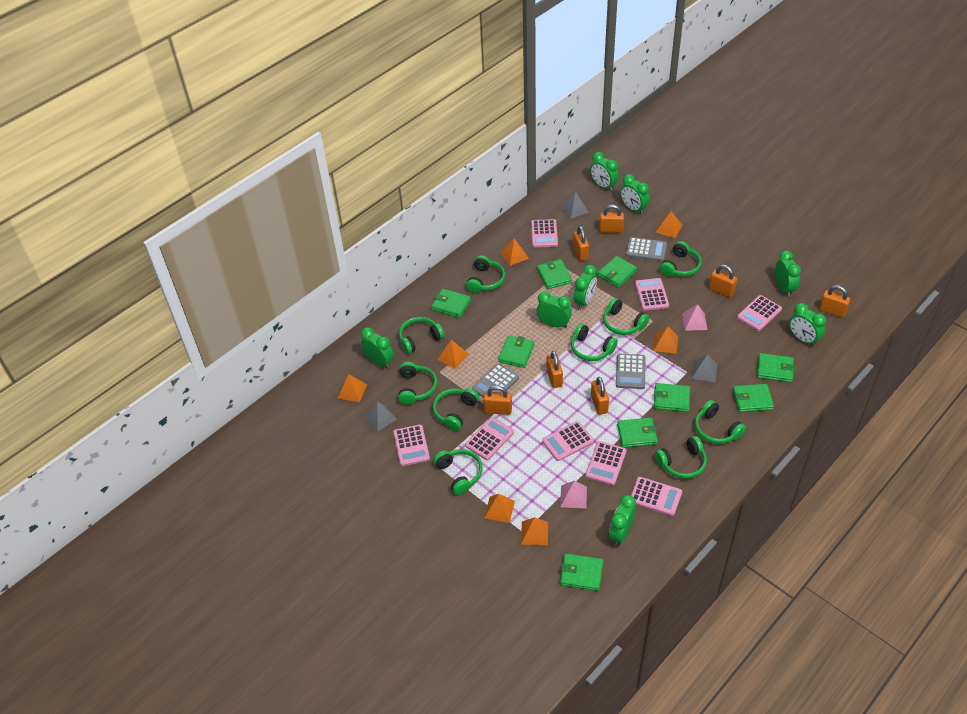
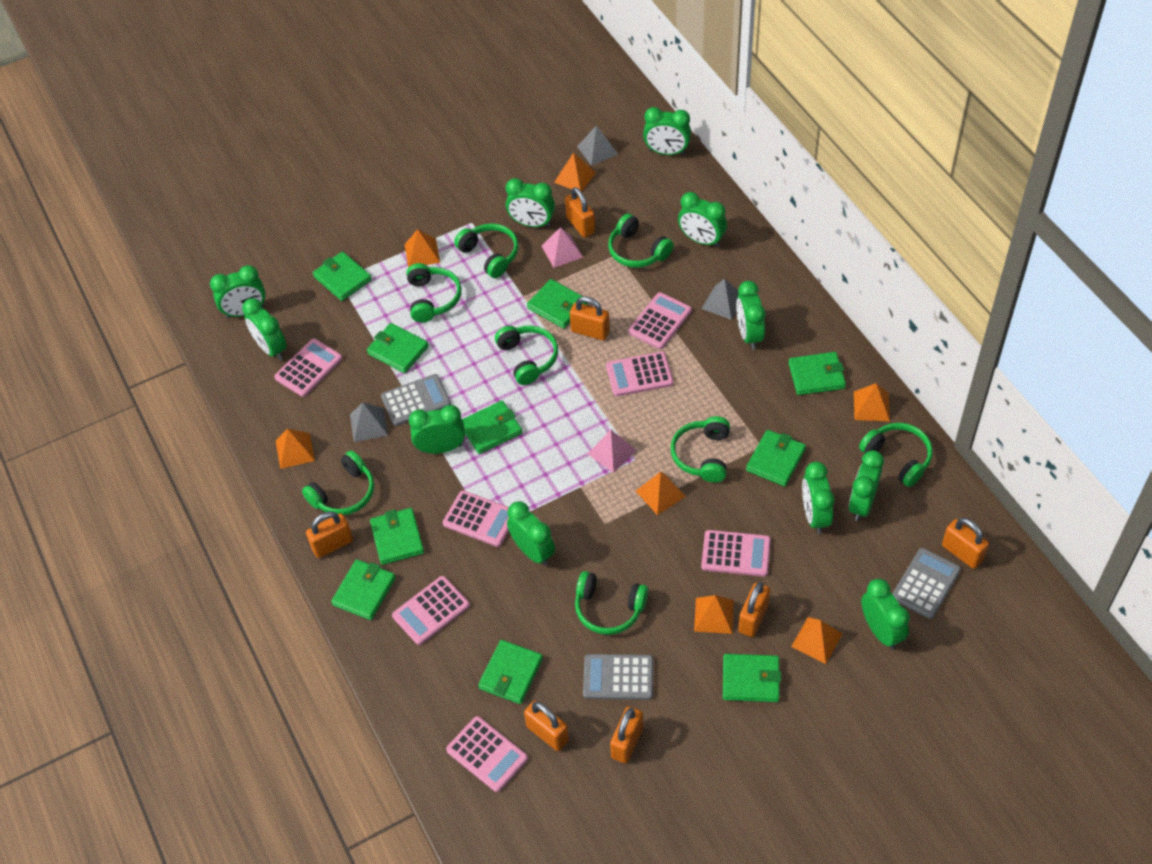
green clock: 8 -> 11
green headphones: 10 -> 8
green wallet: 9 -> 10
pink calculator: 8 -> 7

